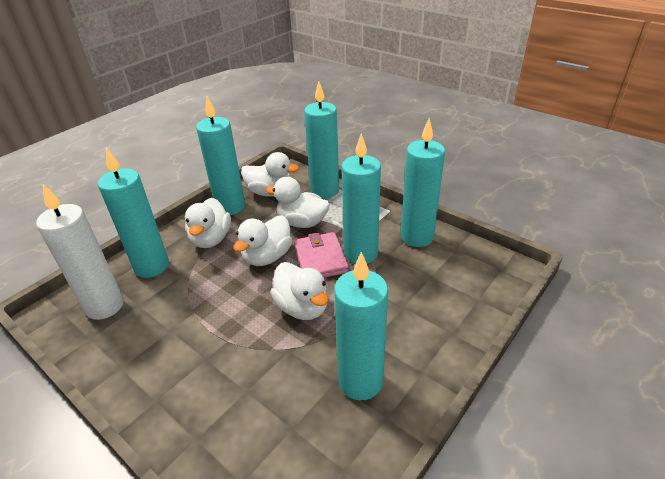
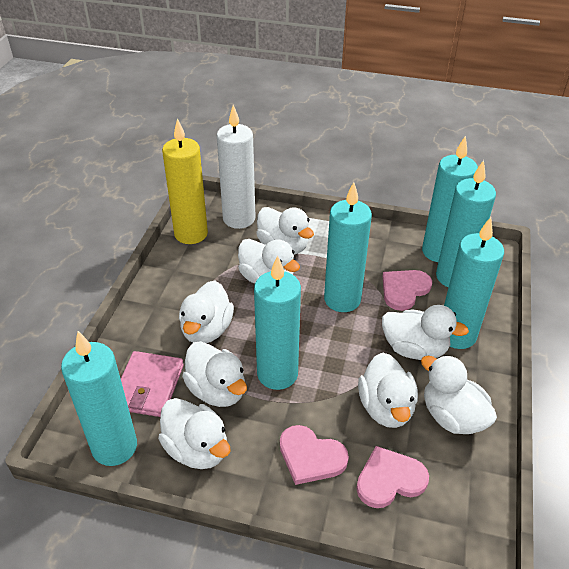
pink heart: 0 -> 3
white duck: 5 -> 8
yellow candle: 0 -> 1

